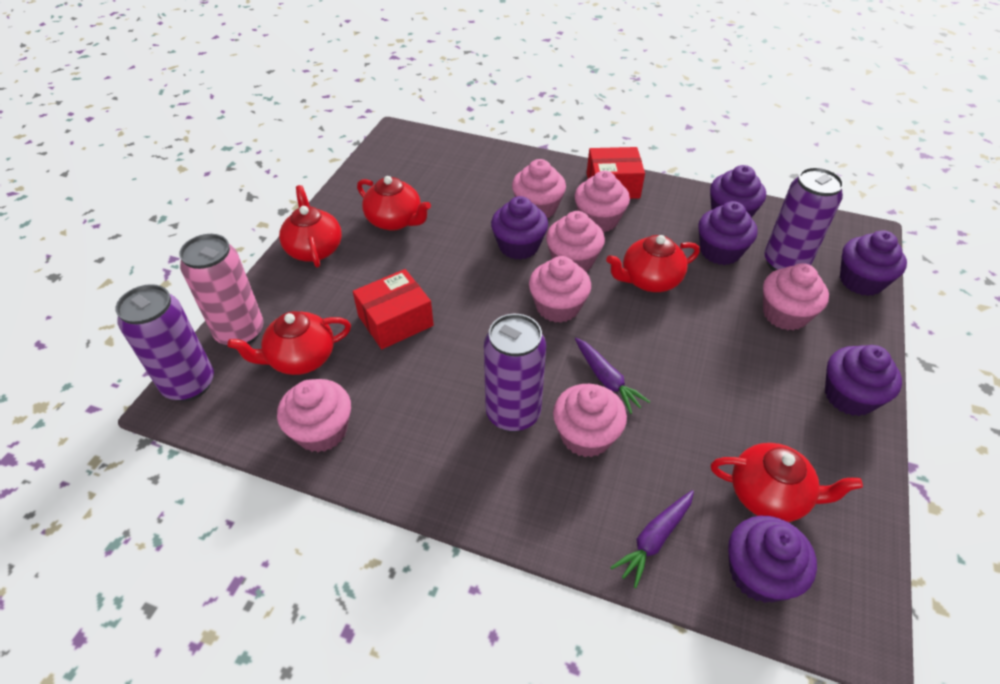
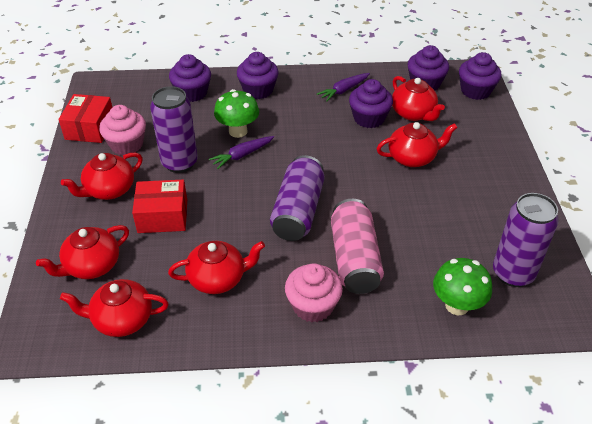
green mushroom: 0 -> 2
pink cupcake: 7 -> 2
purple cupcake: 6 -> 5
red teapot: 5 -> 6

